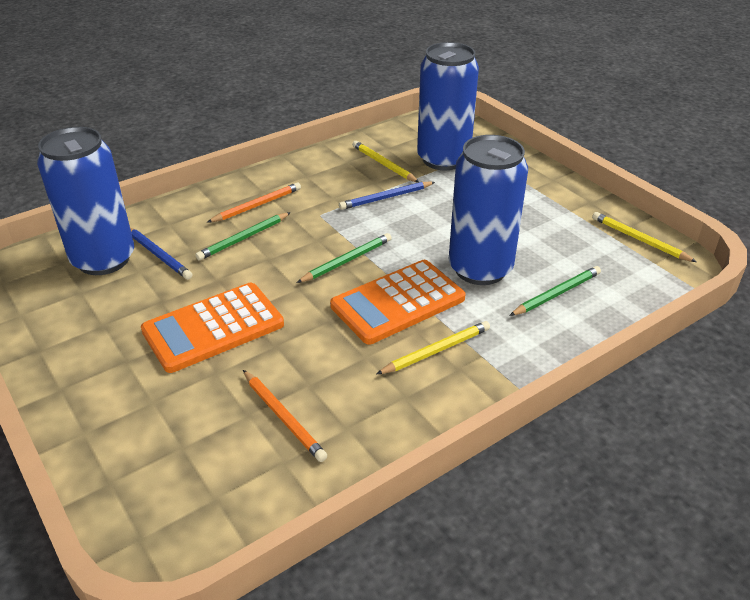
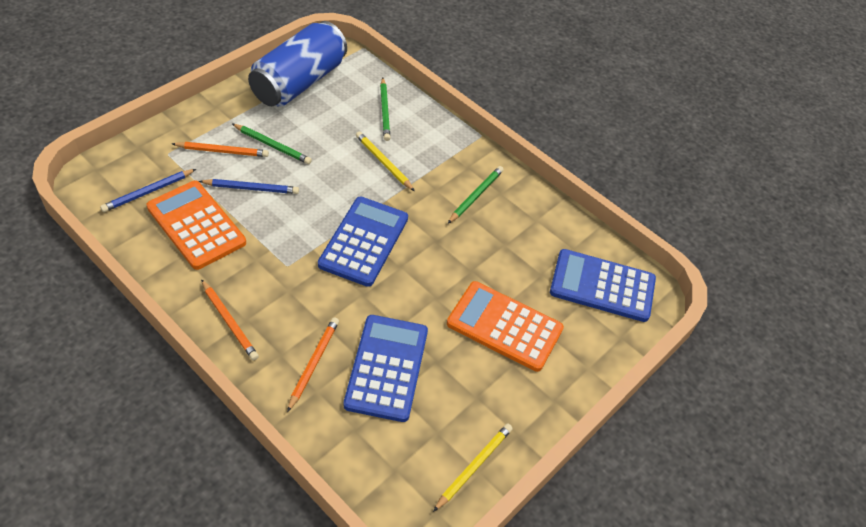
blue calculator: 0 -> 3
blue can: 3 -> 1
orange pencil: 2 -> 3
yellow pencil: 3 -> 2

